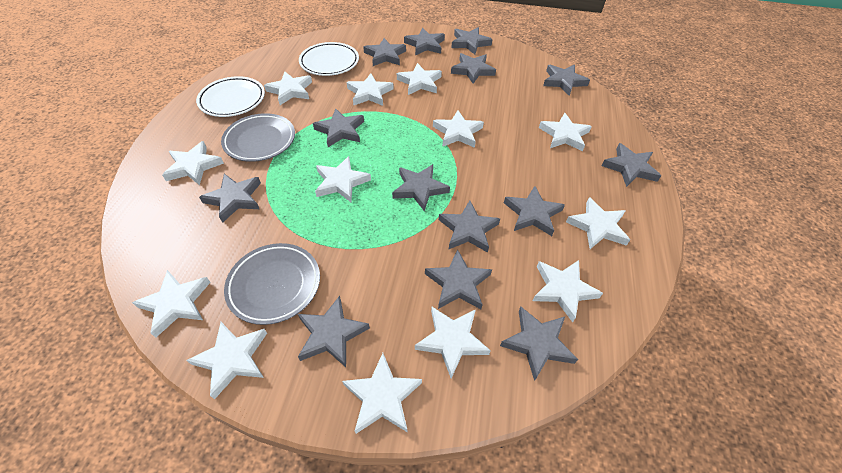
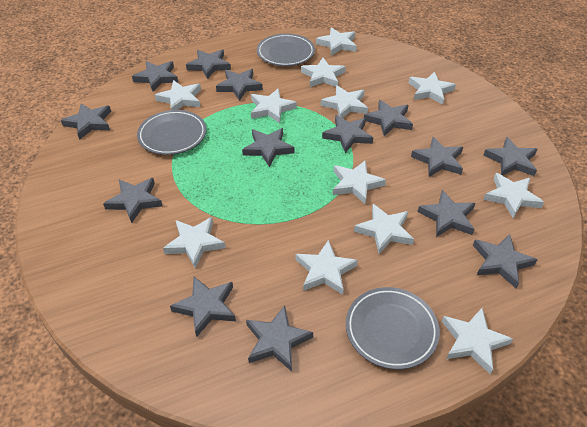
grey plate: 2 -> 3
white plate: 2 -> 0
white star: 13 -> 12

